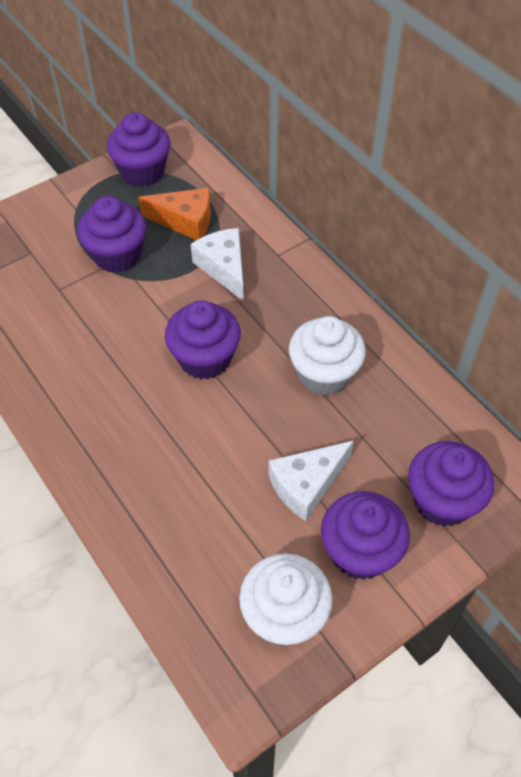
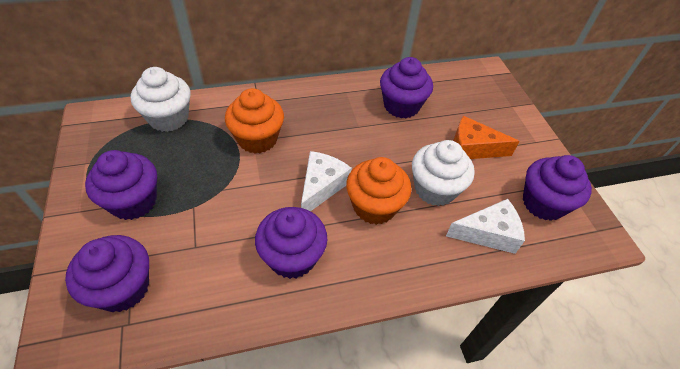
orange cupcake: 0 -> 2

